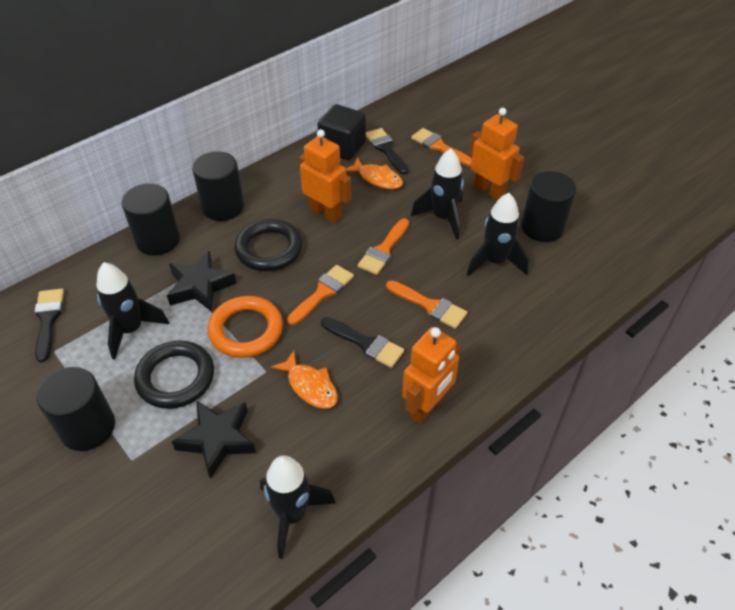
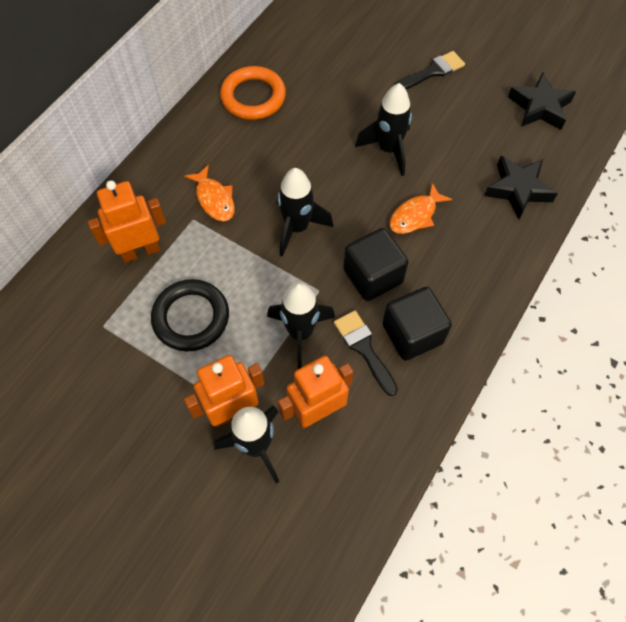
black brush: 3 -> 2
black cube: 1 -> 2
black cylinder: 4 -> 0
black ring: 2 -> 1
orange brush: 4 -> 0

